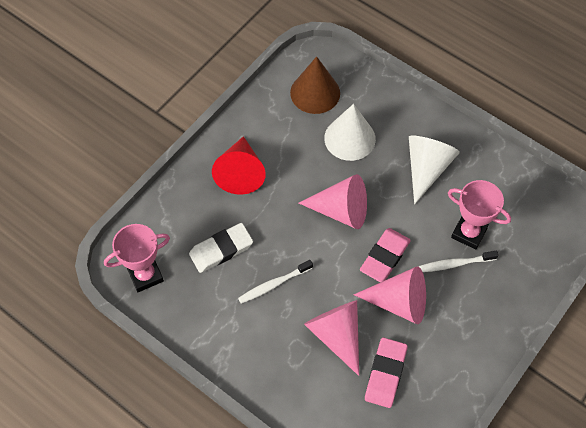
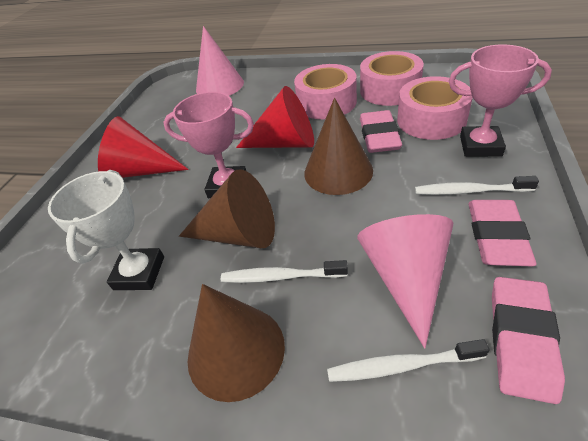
brown cone: 1 -> 3
pink cone: 3 -> 2
pink eraser: 2 -> 3
pink tape: 0 -> 3
red cone: 1 -> 2
white cone: 2 -> 0
white eraser: 1 -> 0
white toothbrush: 2 -> 3
white trophy: 0 -> 1

